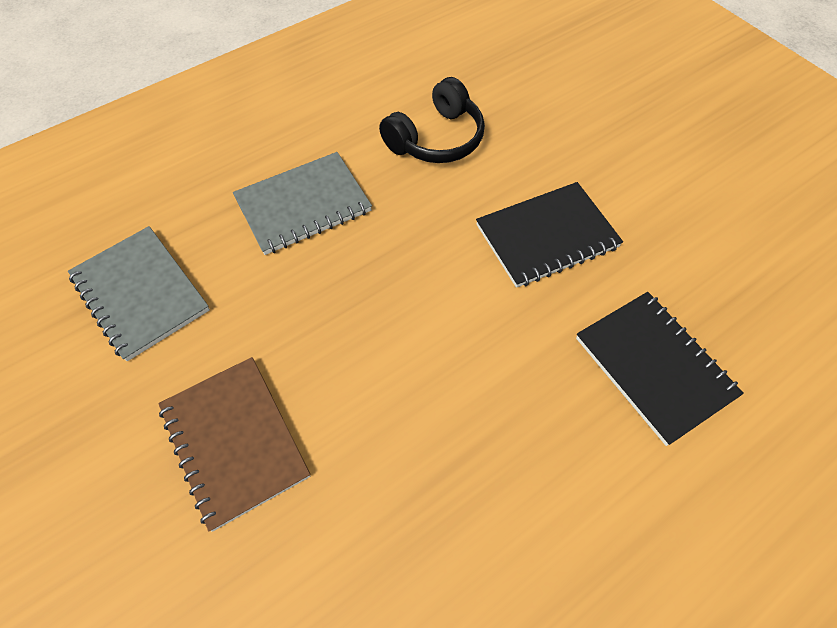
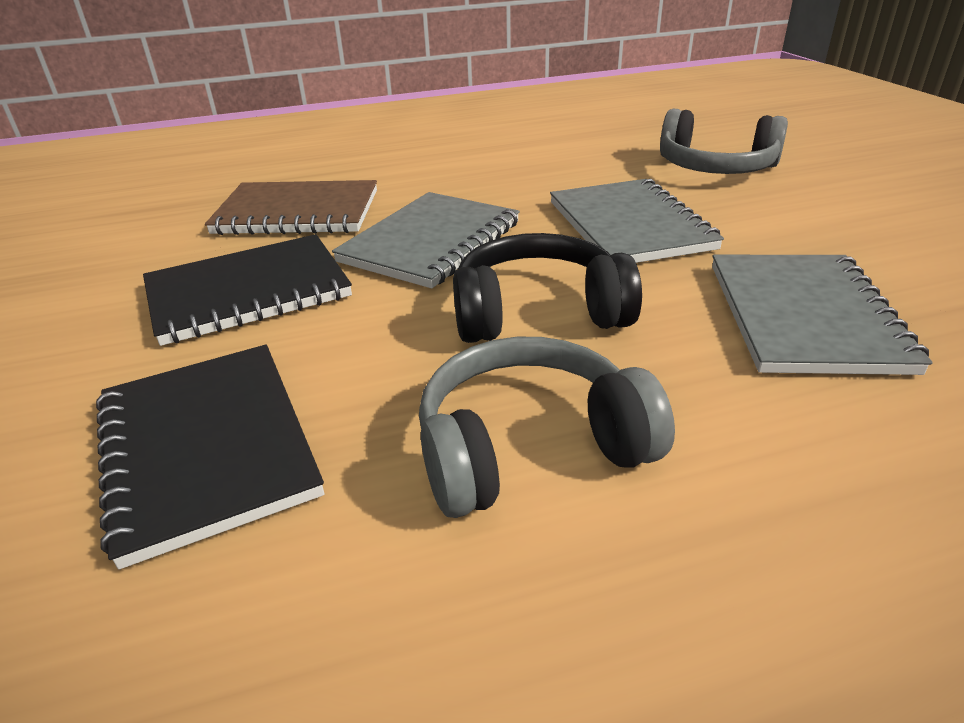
grey headphones: 0 -> 2
grey notebook: 2 -> 3

